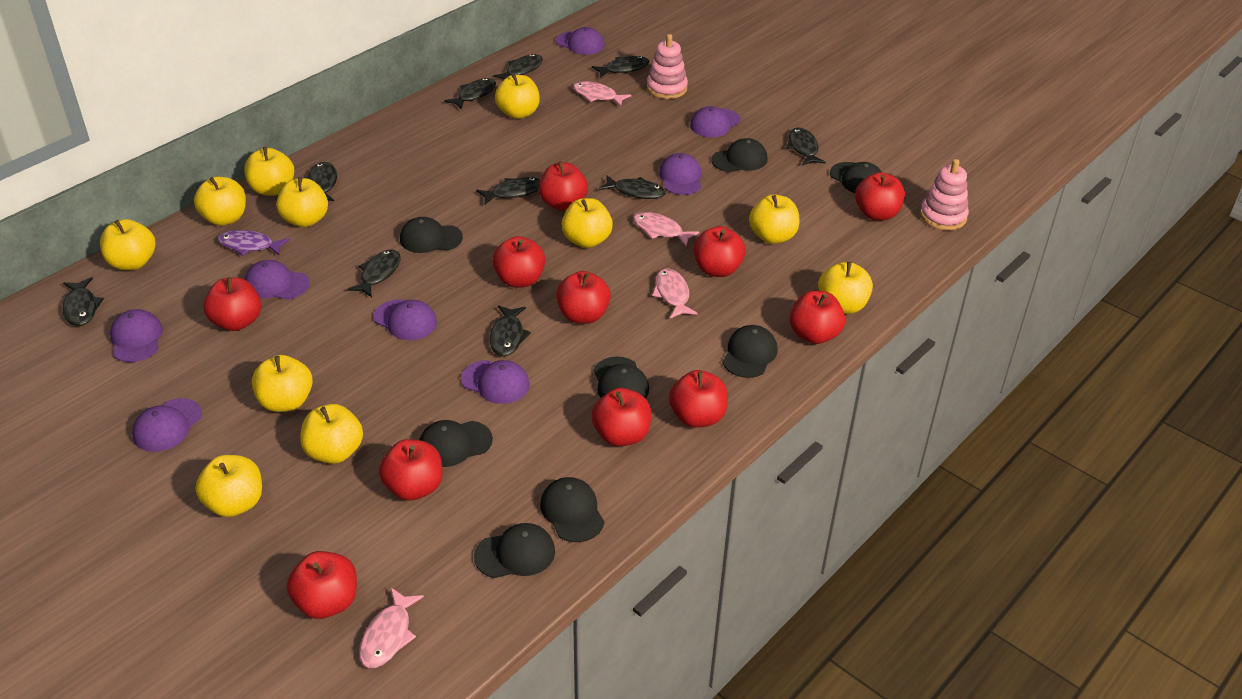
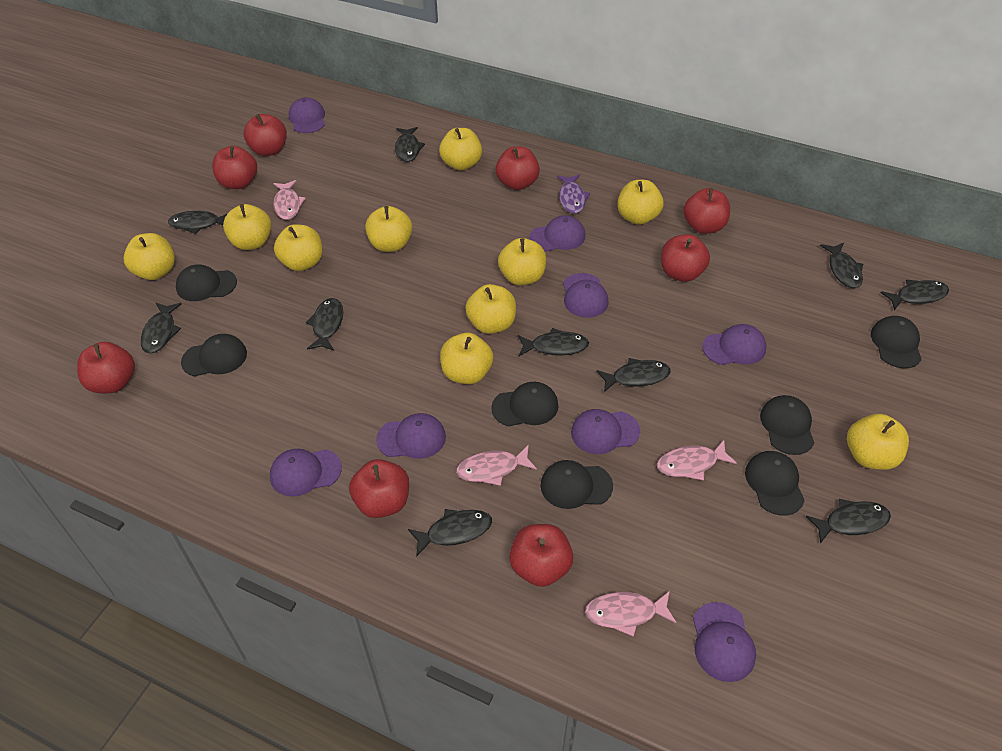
black cap: 8 -> 7
pink stacking toy: 2 -> 0
red apple: 11 -> 8
yellow apple: 11 -> 10

